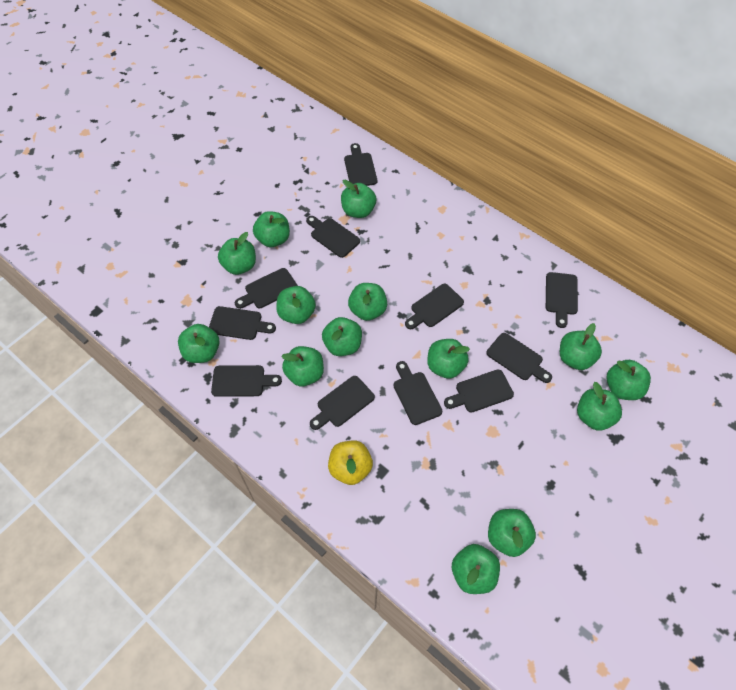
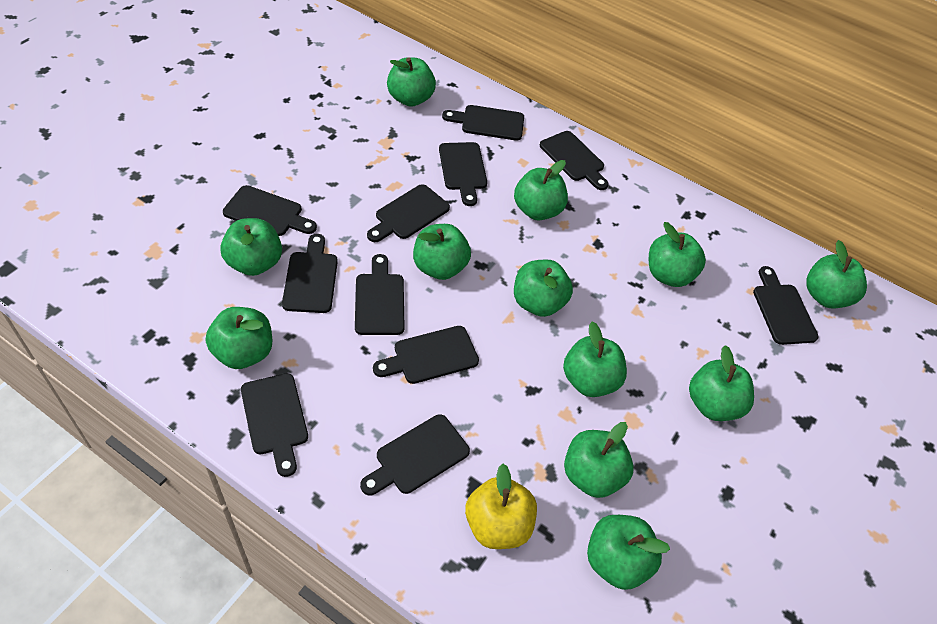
green apple: 14 -> 12

